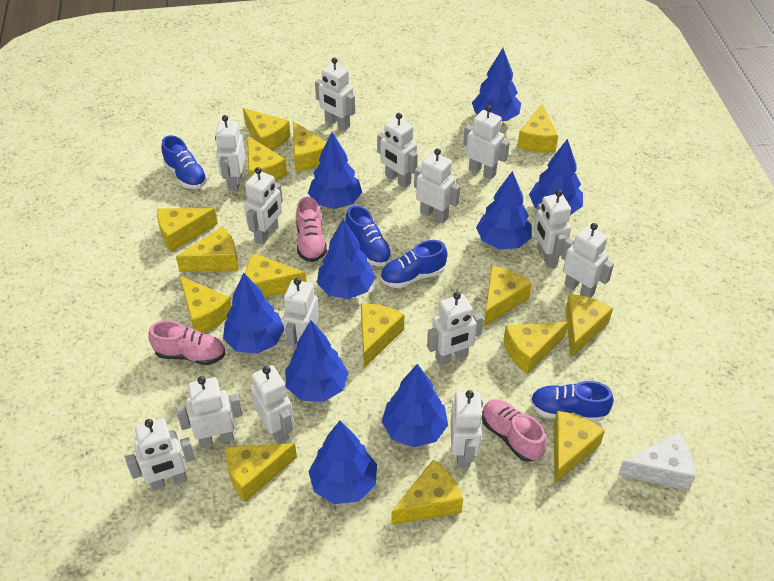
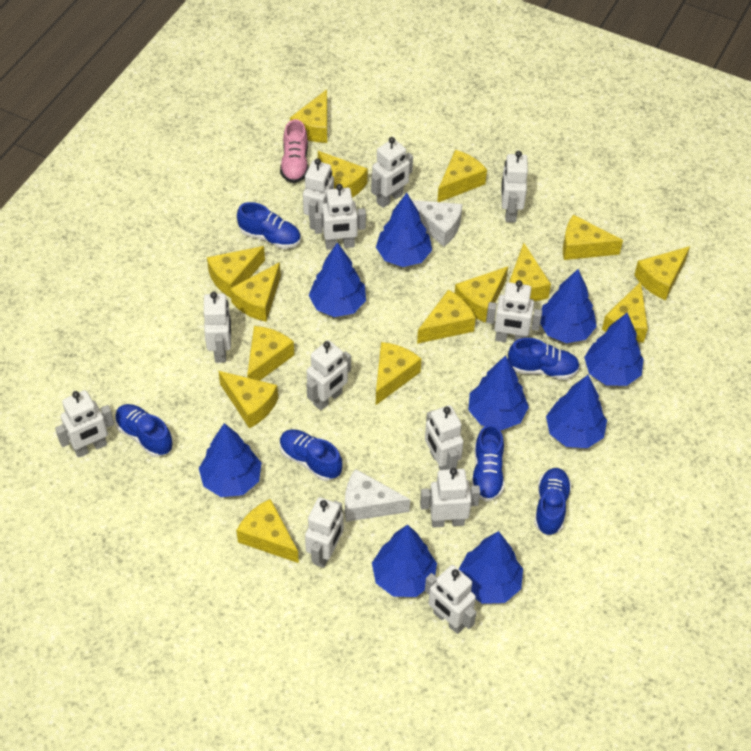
blue shoe: 4 -> 6
pink shoe: 3 -> 1
white cheese: 1 -> 2
white robot: 14 -> 12

